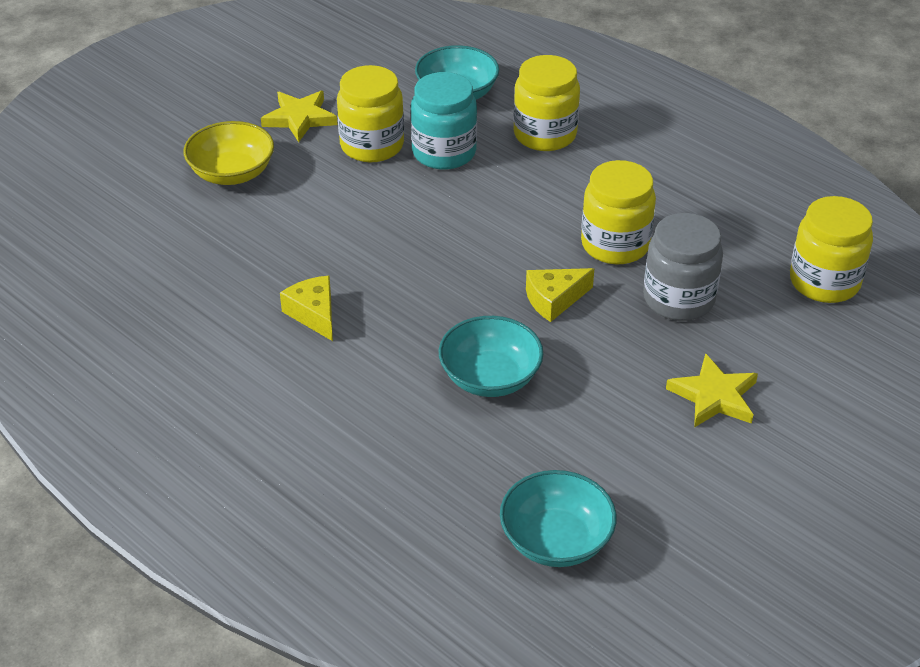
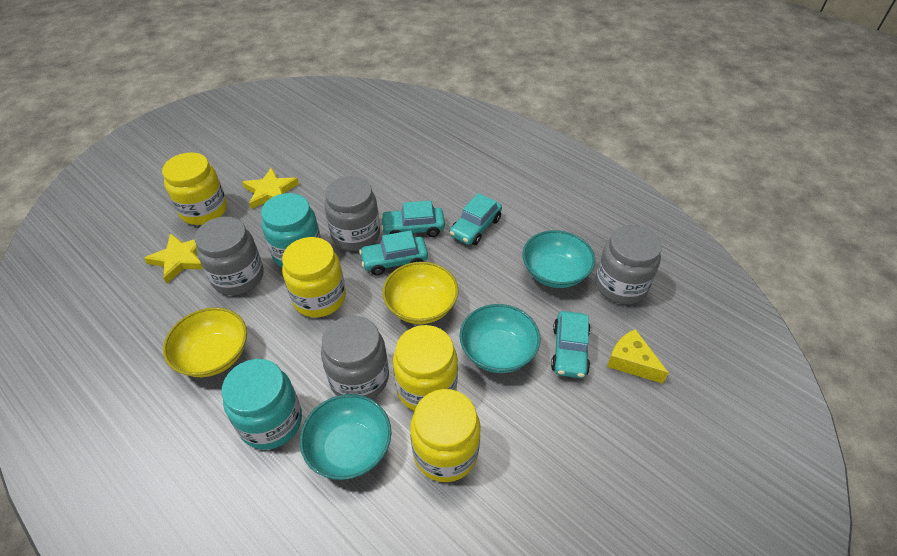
grey jar: 1 -> 4
turquoise car: 0 -> 4
turquoise jar: 1 -> 2
yellow bowl: 1 -> 2
yellow cheese: 2 -> 1

